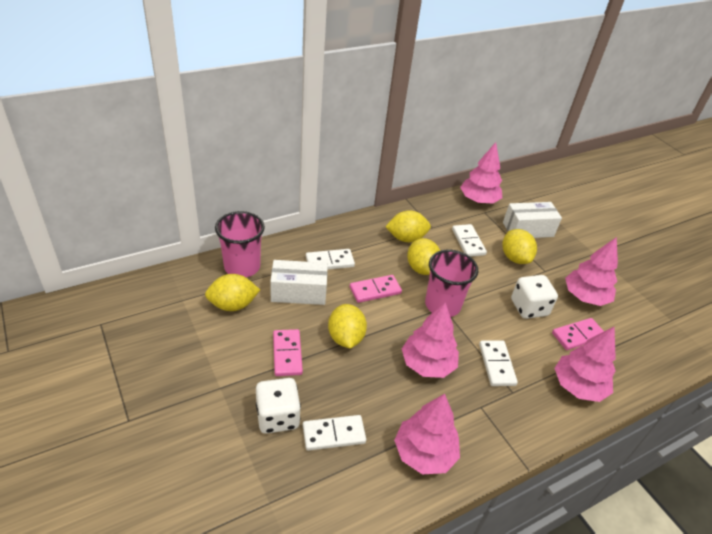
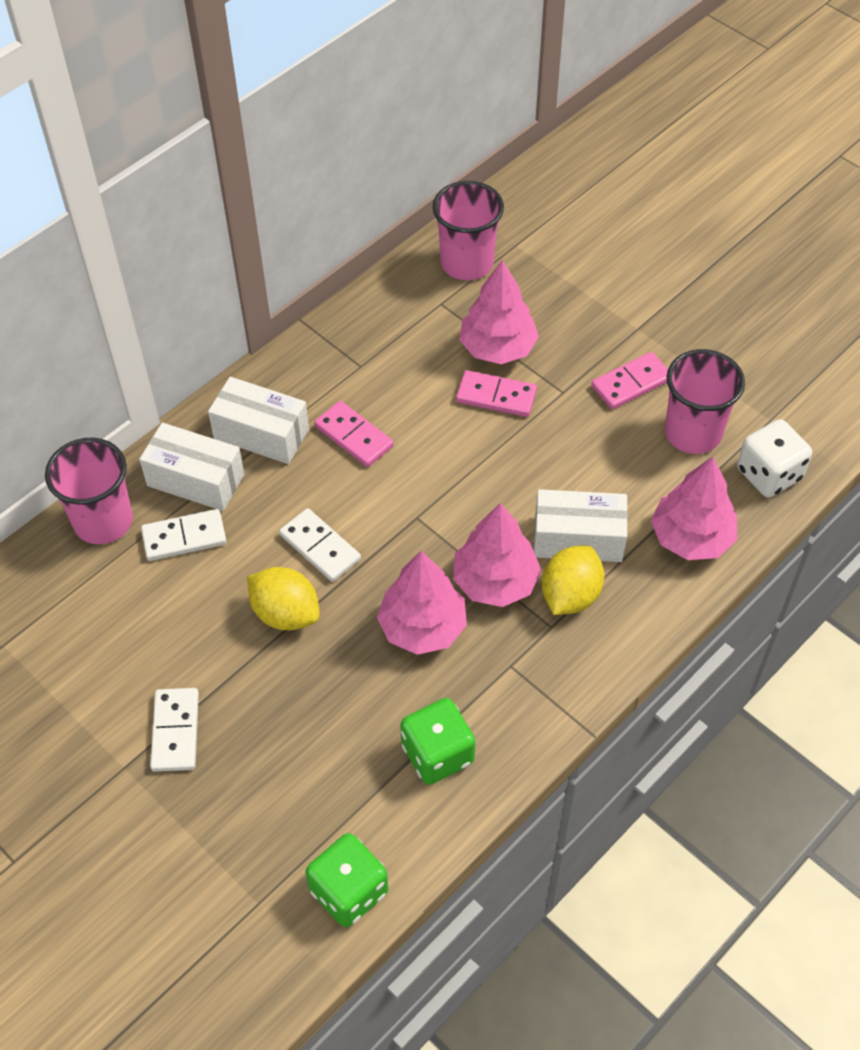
green dice: 0 -> 2
pink cup: 2 -> 3
pink tree: 5 -> 4
white box: 2 -> 3
white dice: 2 -> 1
white domino: 4 -> 3
yellow lemon: 5 -> 2

